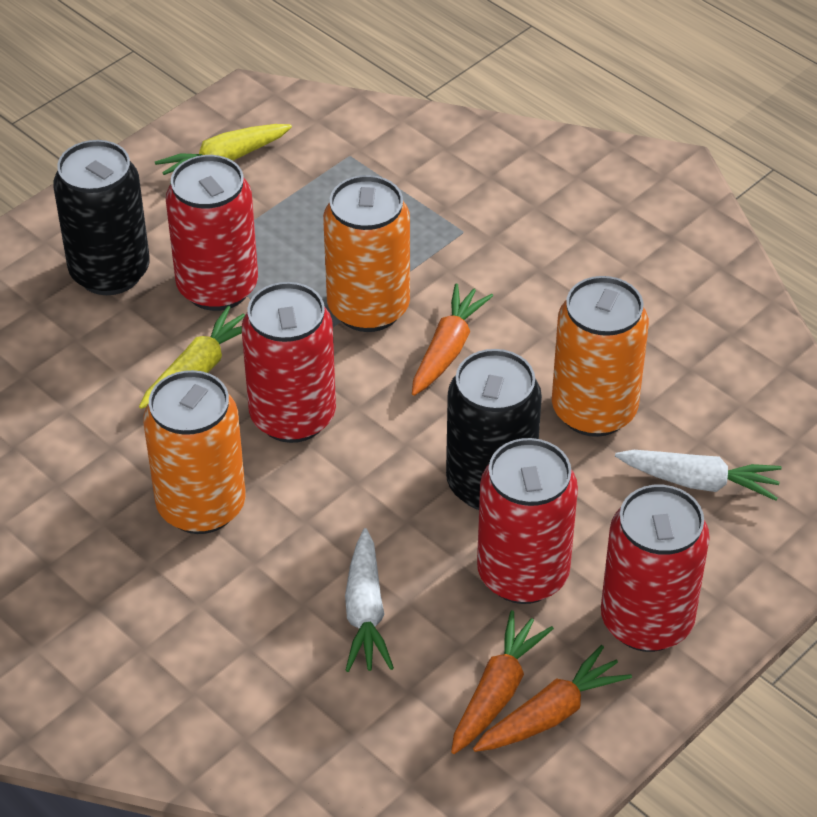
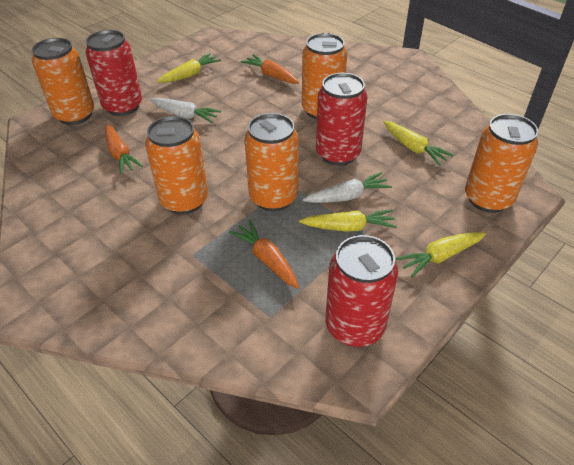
black can: 2 -> 0
orange can: 3 -> 5
red can: 4 -> 3
yellow carrot: 2 -> 4

